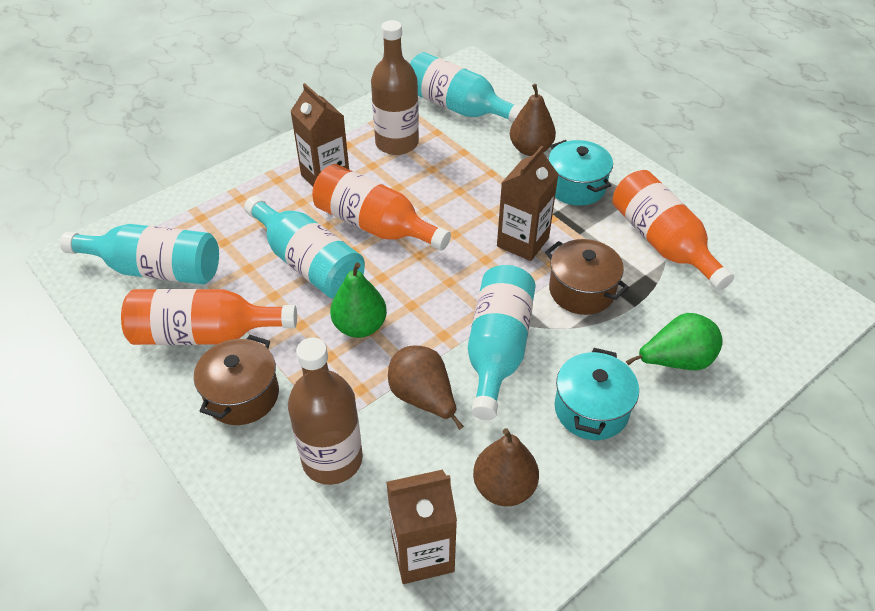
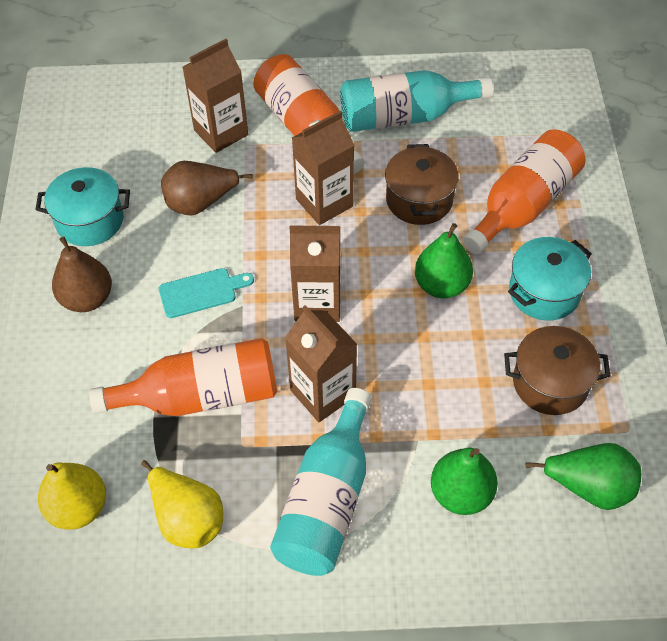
brown bottle: 2 -> 0
brown carton: 3 -> 4
brown pear: 3 -> 2
green pear: 2 -> 3
turquoise bottle: 4 -> 2
turquoise cutting board: 0 -> 1
yellow pear: 0 -> 2

